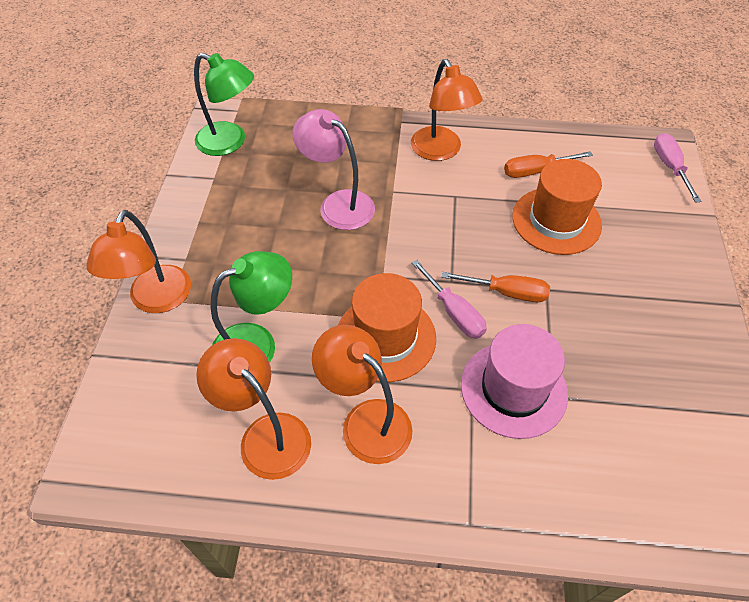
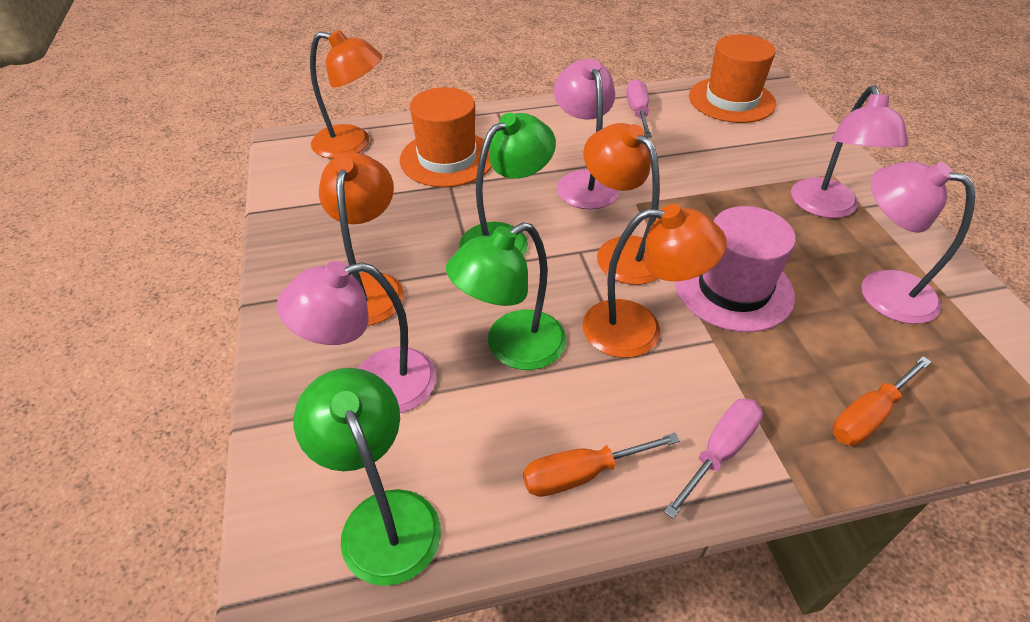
green lamp: 2 -> 3
pink lamp: 1 -> 4

